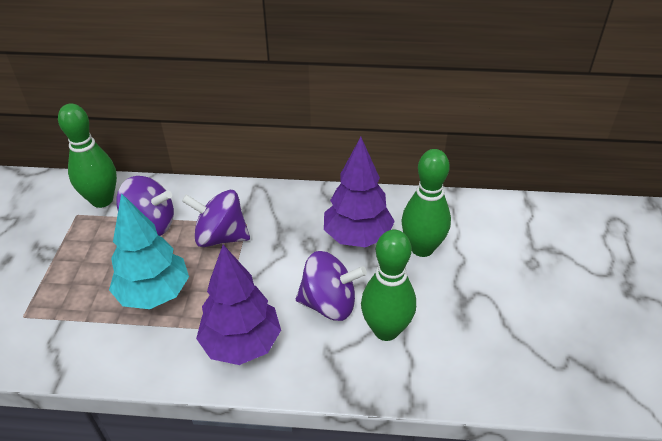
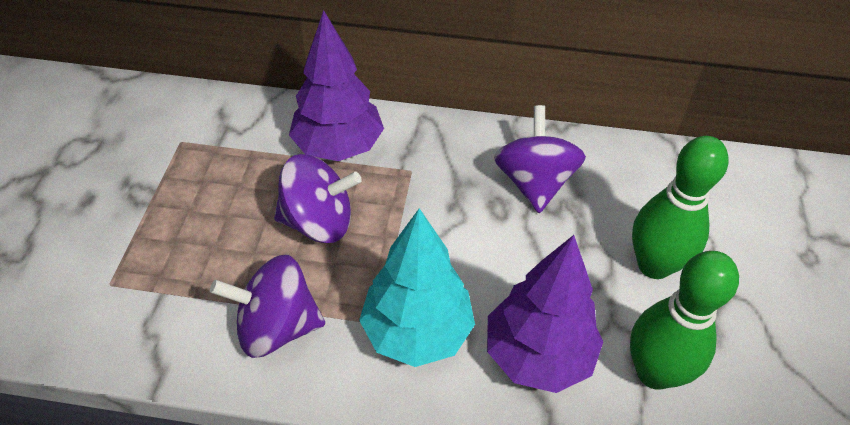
green bowling pin: 3 -> 2

